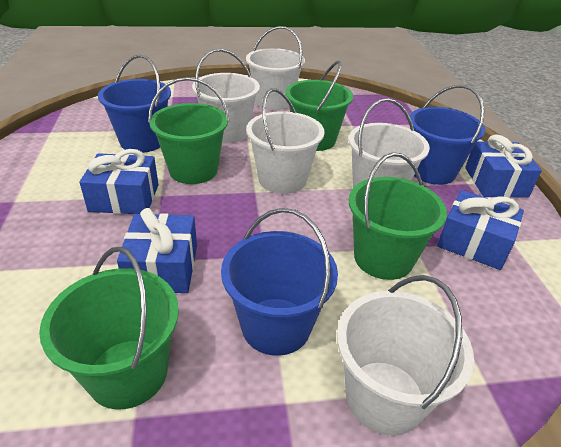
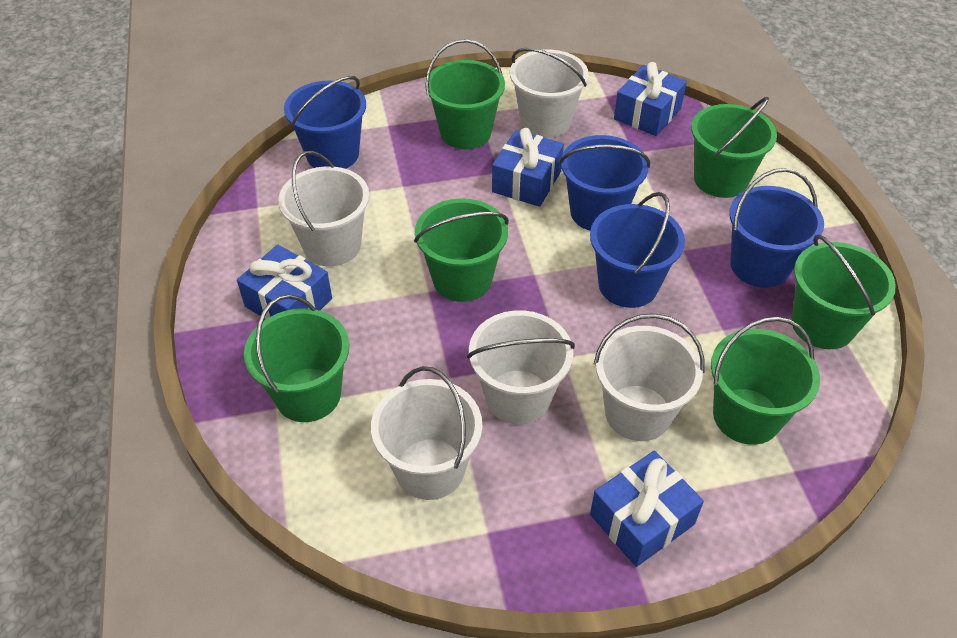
blue bucket: 3 -> 4
green bucket: 4 -> 6

